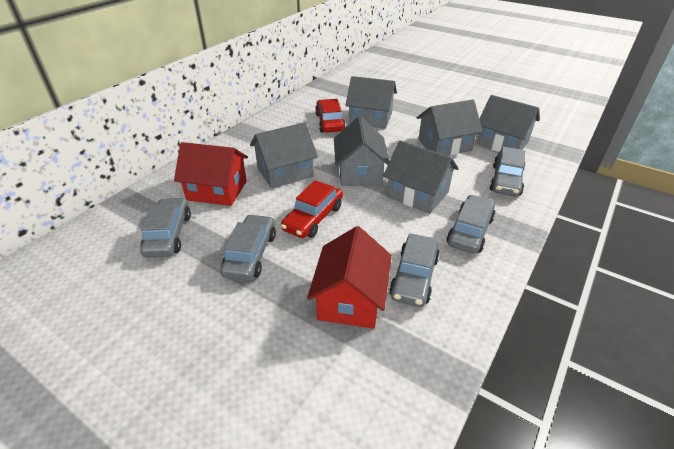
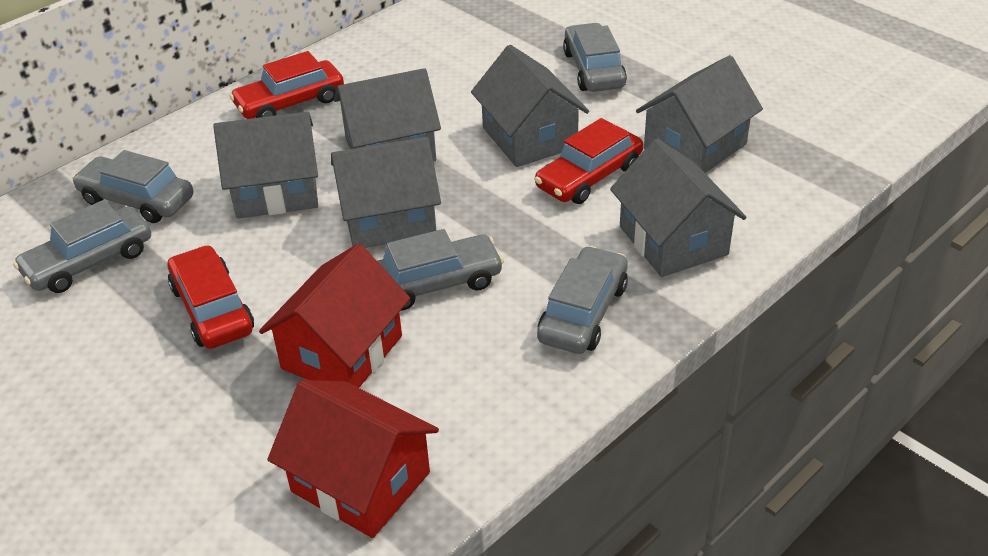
red car: 2 -> 3

